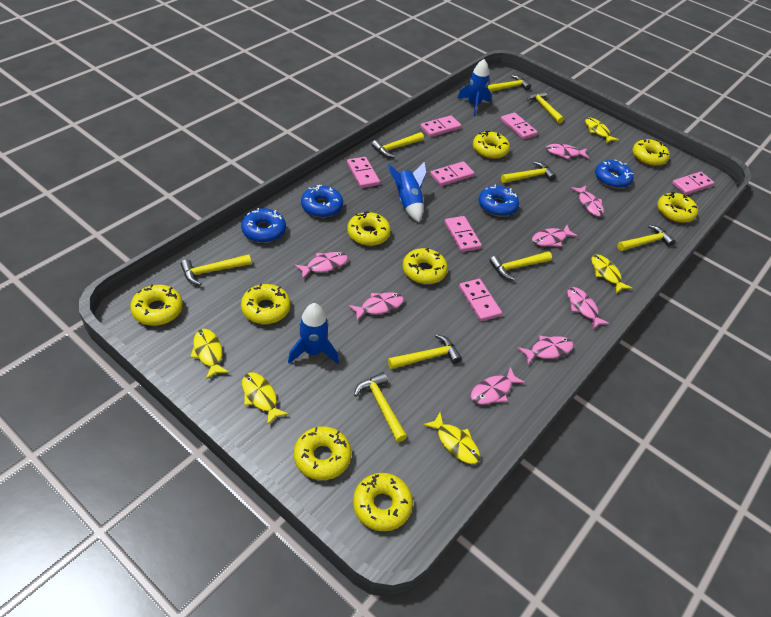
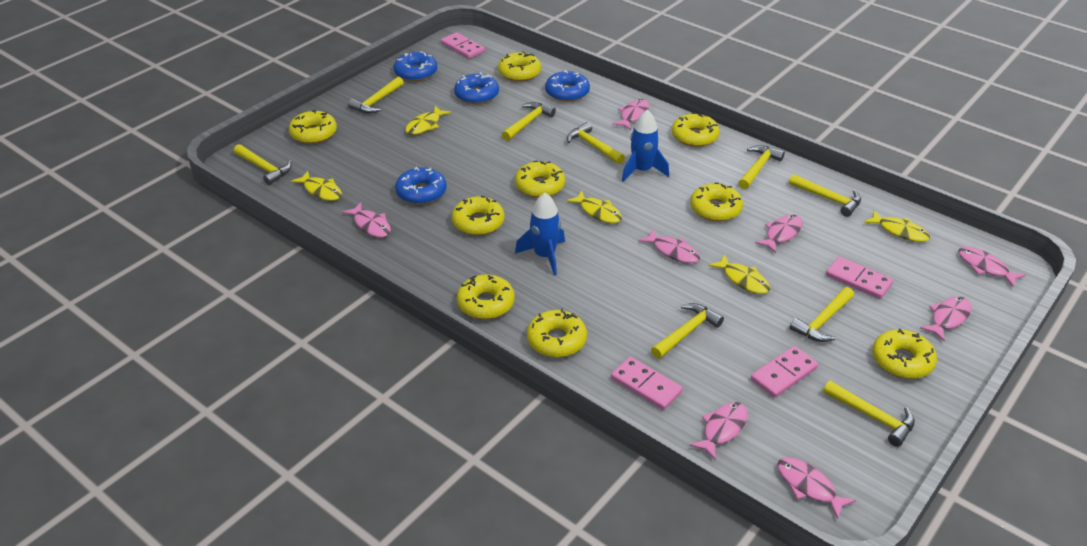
blue rocket: 3 -> 2
pink domino: 7 -> 4

